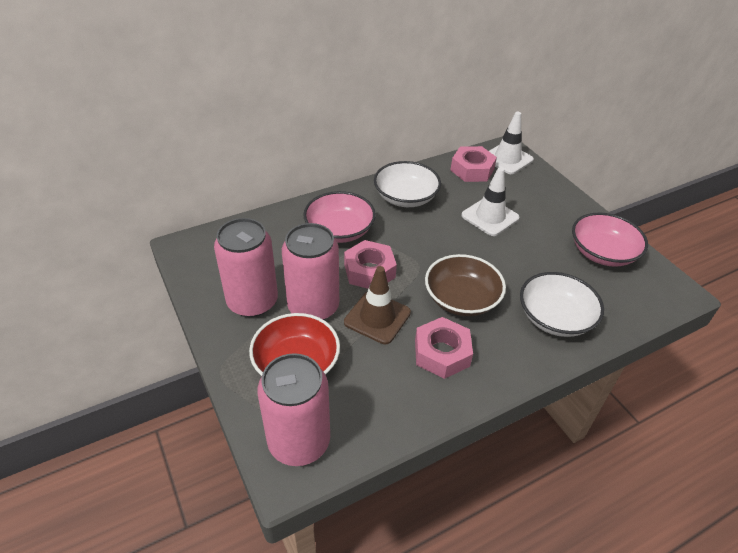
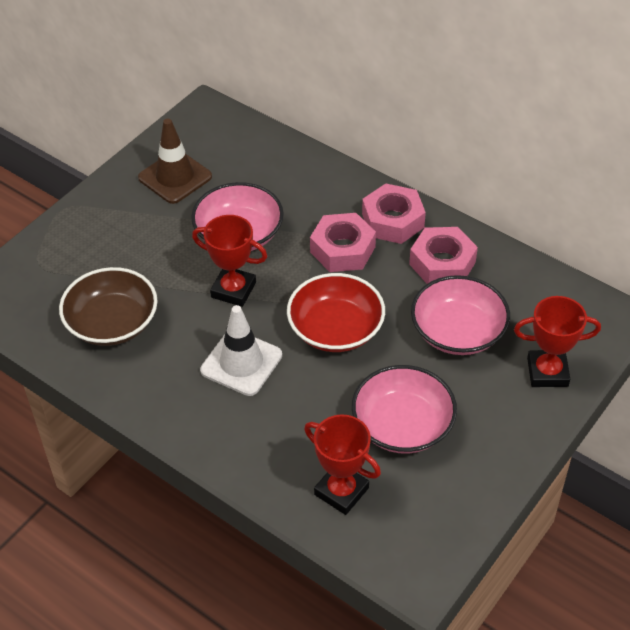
pink bowl: 2 -> 3
pink can: 3 -> 0
red trophy: 0 -> 3
white bowl: 2 -> 0
white traffic cone: 2 -> 1

